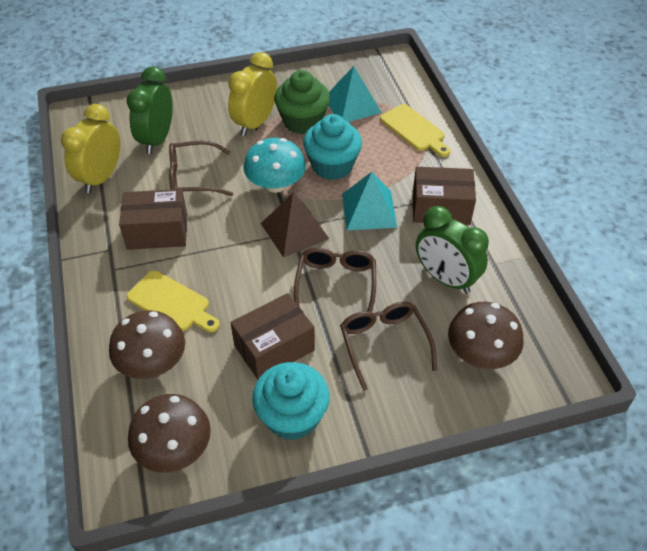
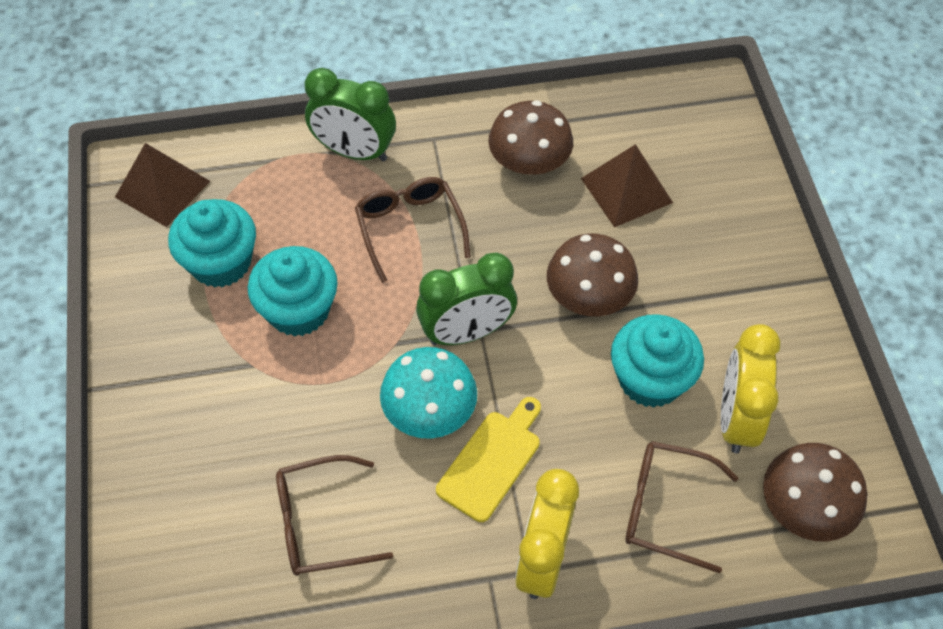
brown box: 3 -> 0
brown pyramid: 1 -> 2
green cupcake: 1 -> 0
turquoise cupcake: 2 -> 3
turquoise pyramid: 2 -> 0
yellow cutting board: 2 -> 1

